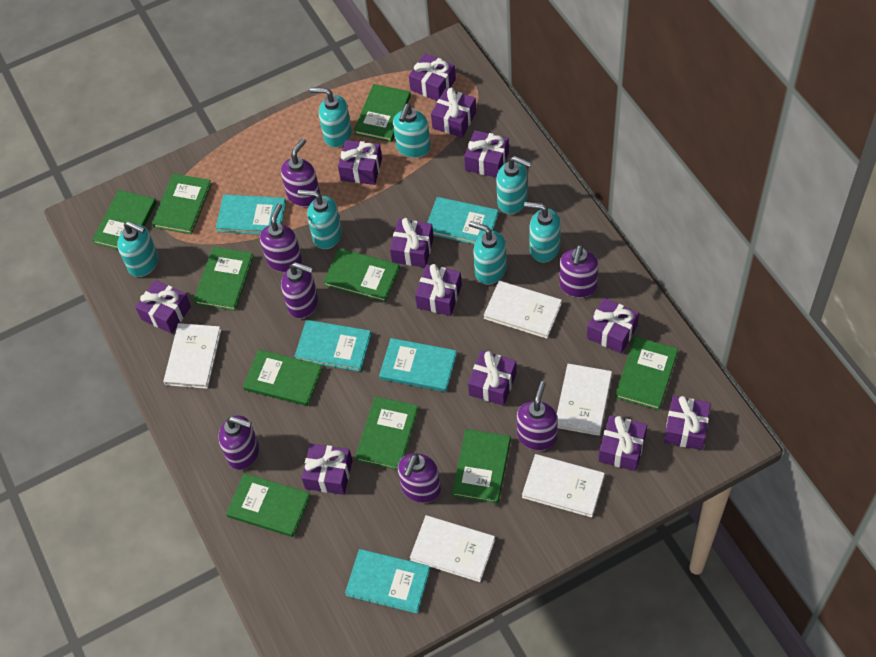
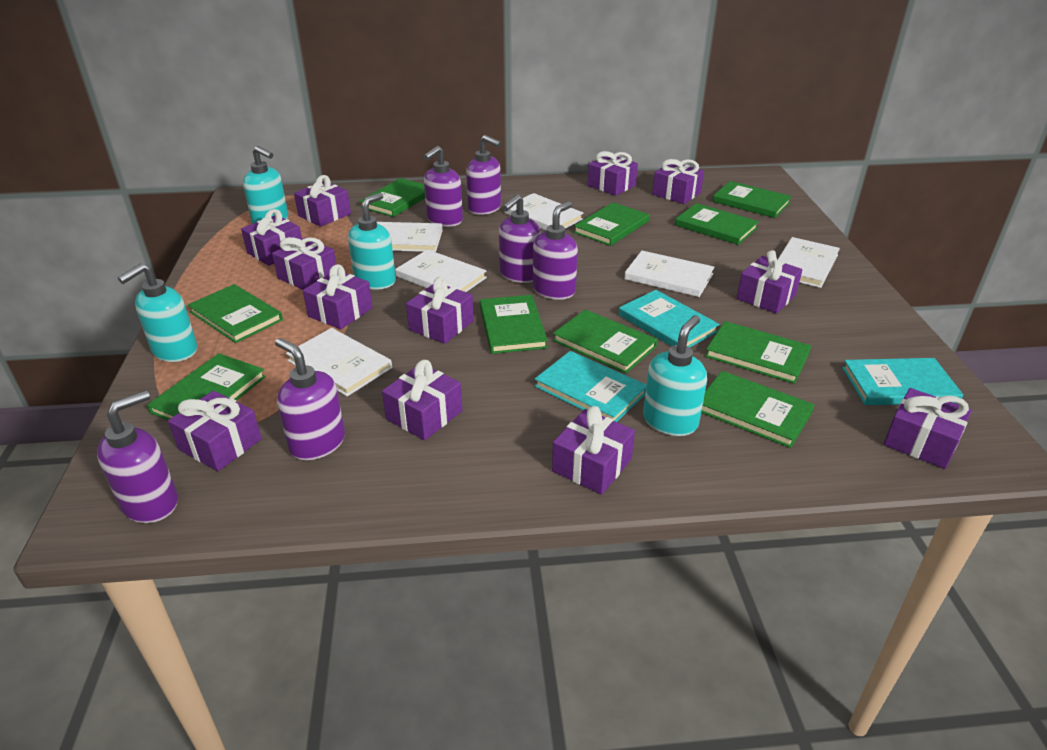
purple soap dispenser: 7 -> 6
turquoise book: 5 -> 3
turquoise soap dispenser: 7 -> 4
white book: 5 -> 6

